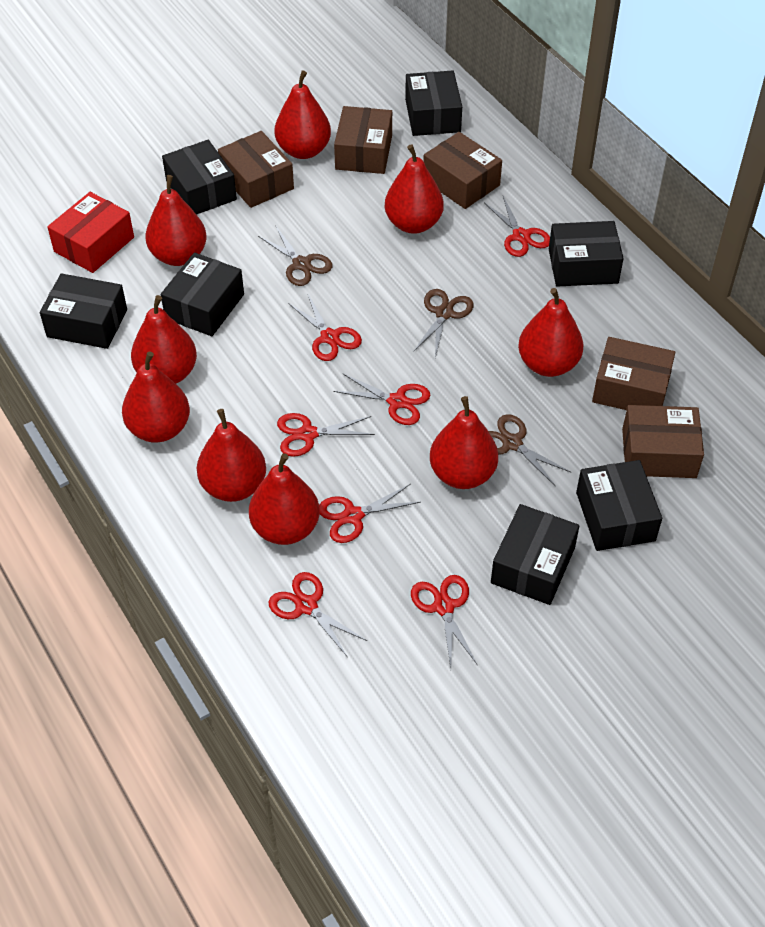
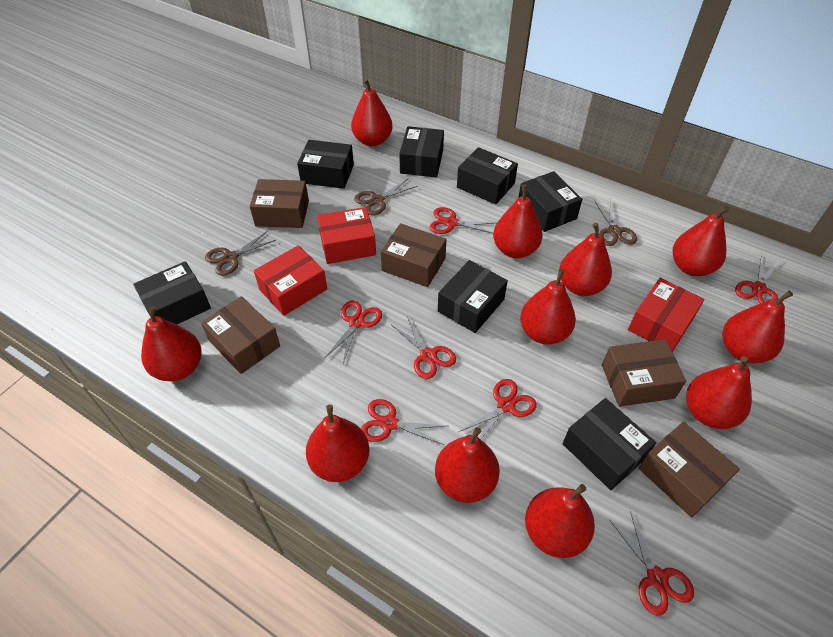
red box: 1 -> 3
red pear: 9 -> 11

